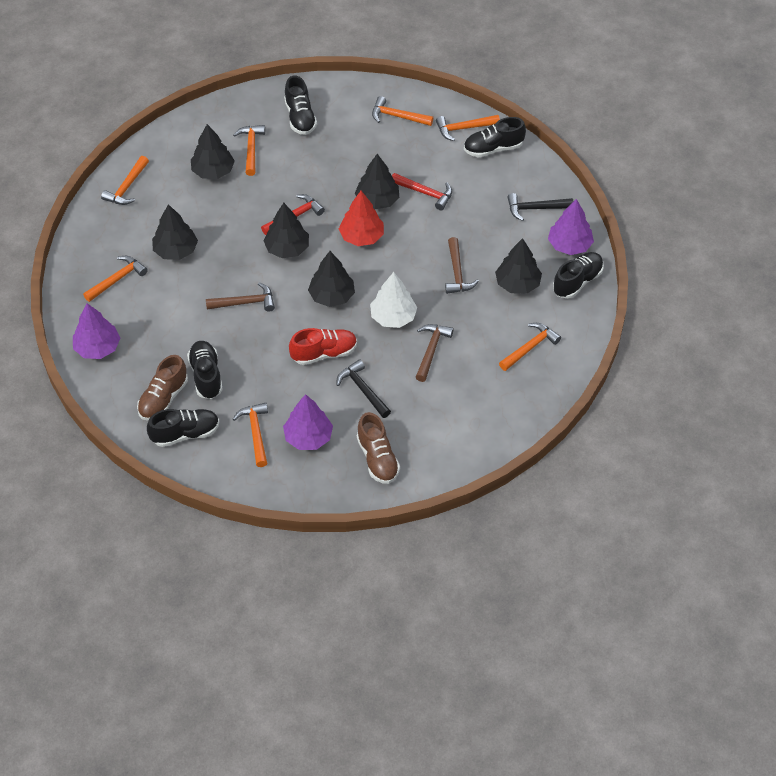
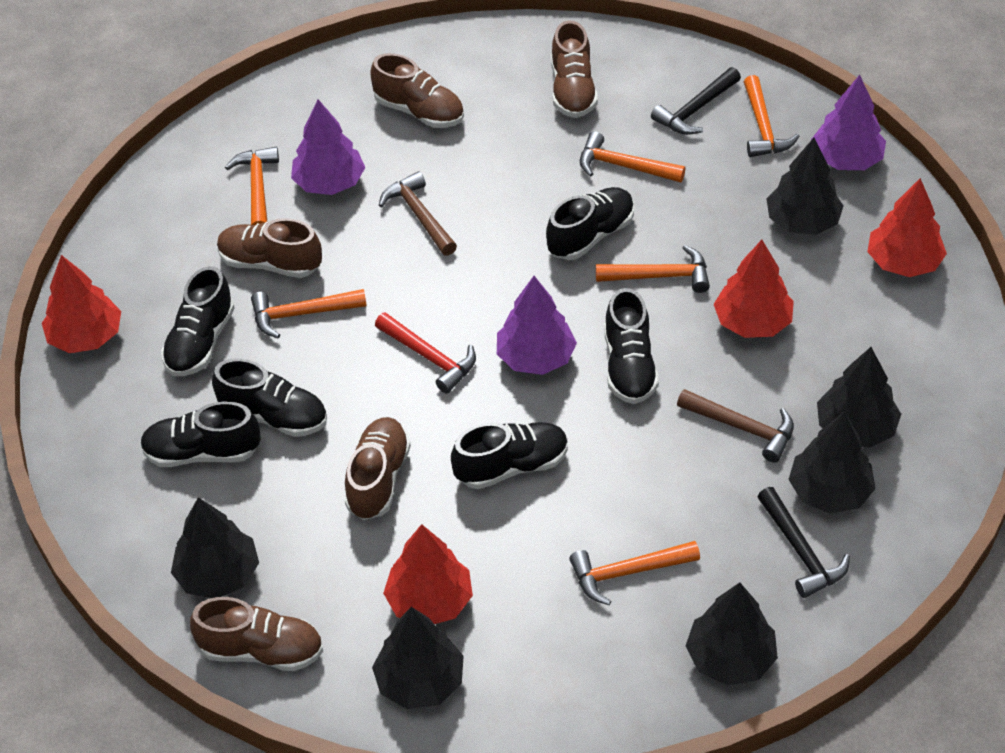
black shoe: 5 -> 6
brown hammer: 3 -> 2
brown shoe: 2 -> 5
orange hammer: 7 -> 6
red hammer: 2 -> 1
red shoe: 1 -> 0
red tree: 1 -> 4
white tree: 1 -> 0

